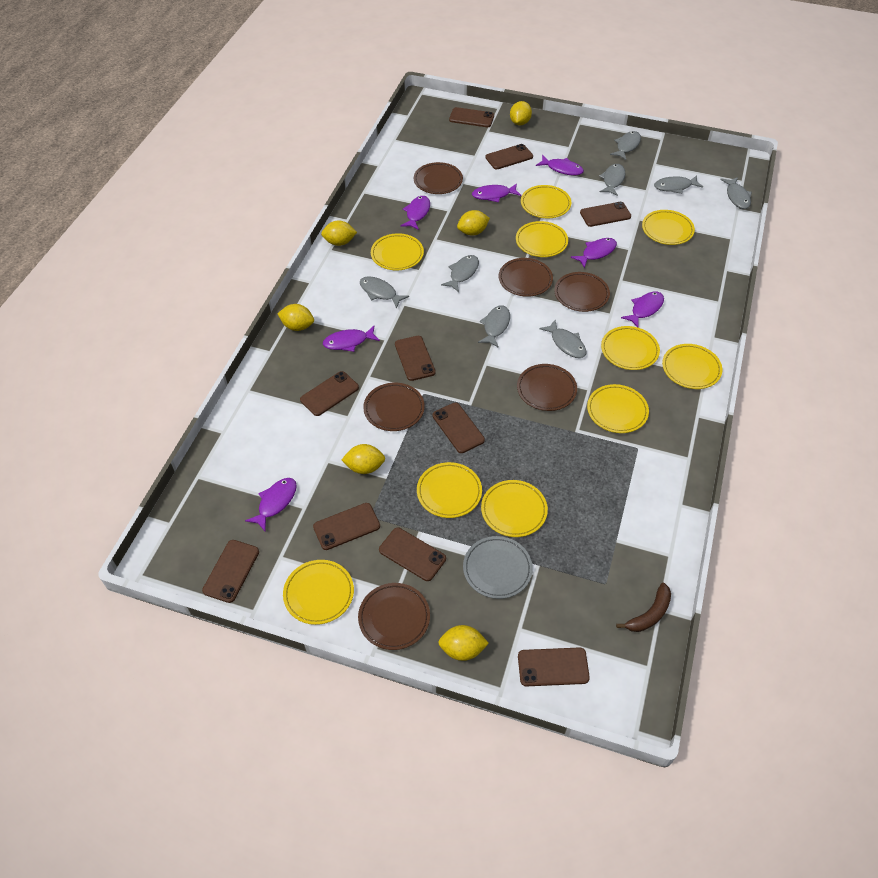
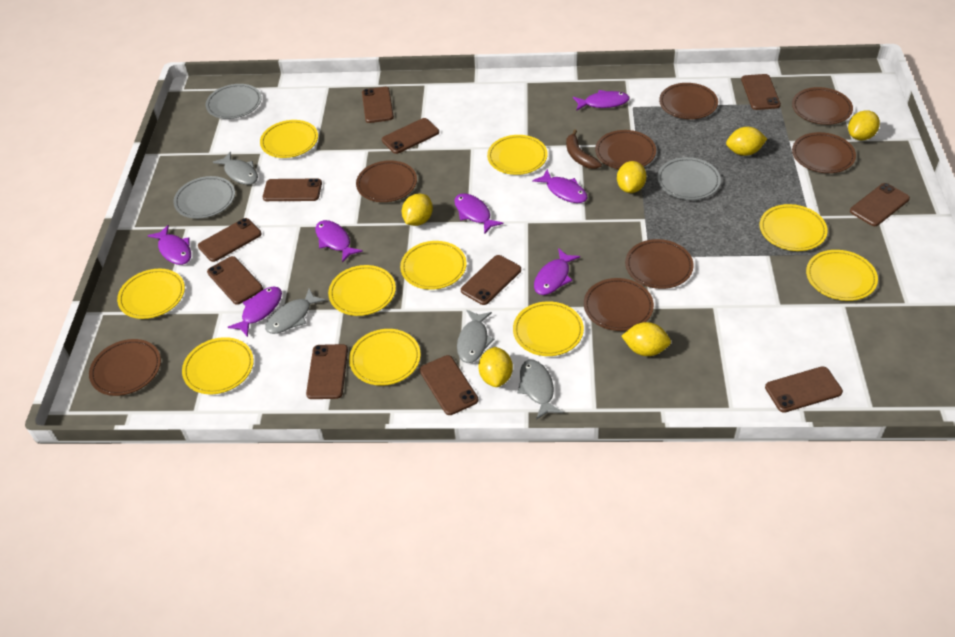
brown phone: 10 -> 11
brown plate: 6 -> 8
grey fish: 8 -> 4
grey plate: 1 -> 3

